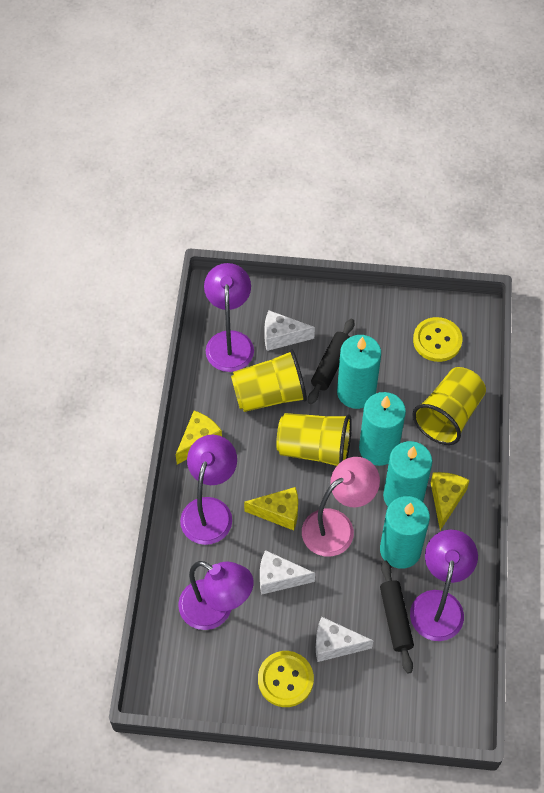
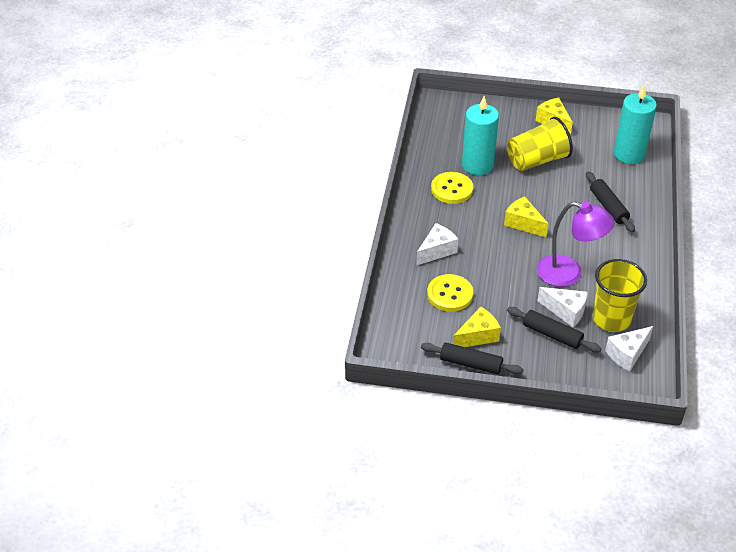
black rolling pin: 2 -> 3
pink lamp: 1 -> 0
purple lamp: 4 -> 1
turquoise candle: 4 -> 2
yellow cup: 3 -> 2

